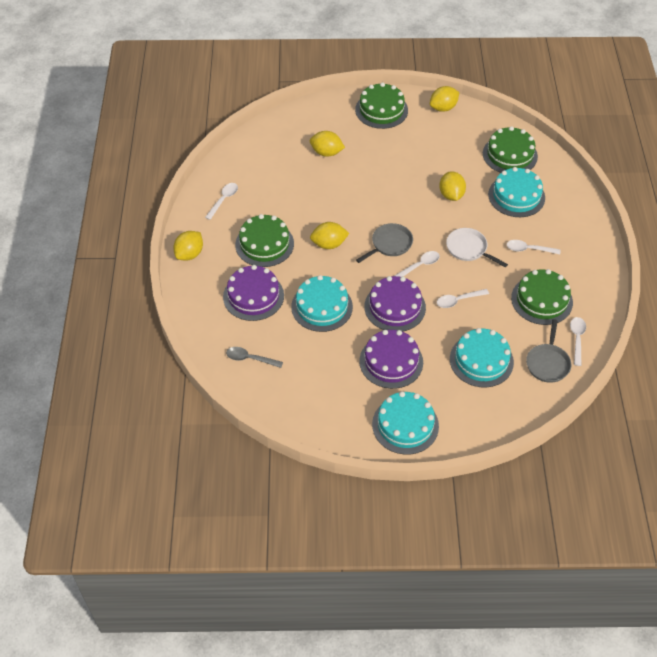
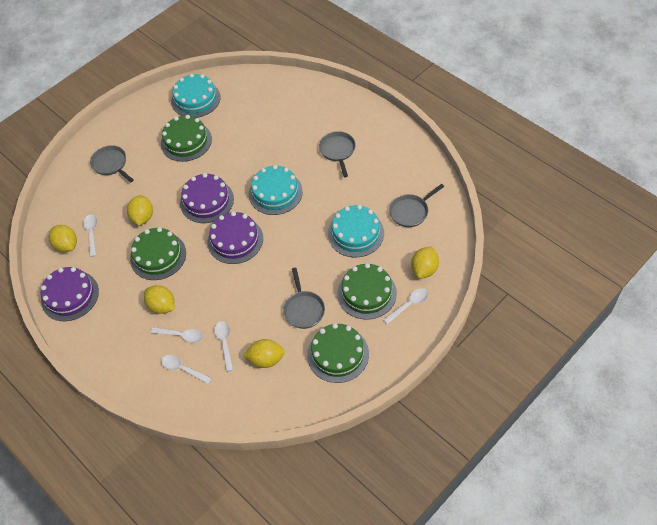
grey pan: 2 -> 4
grey spoon: 1 -> 0
turquoise cake: 4 -> 3
white pan: 1 -> 0

